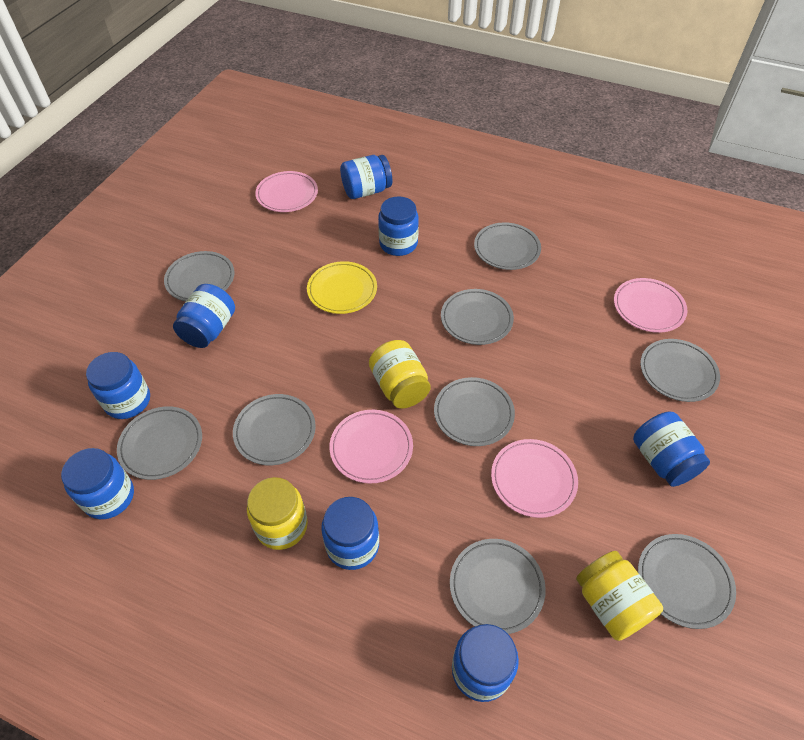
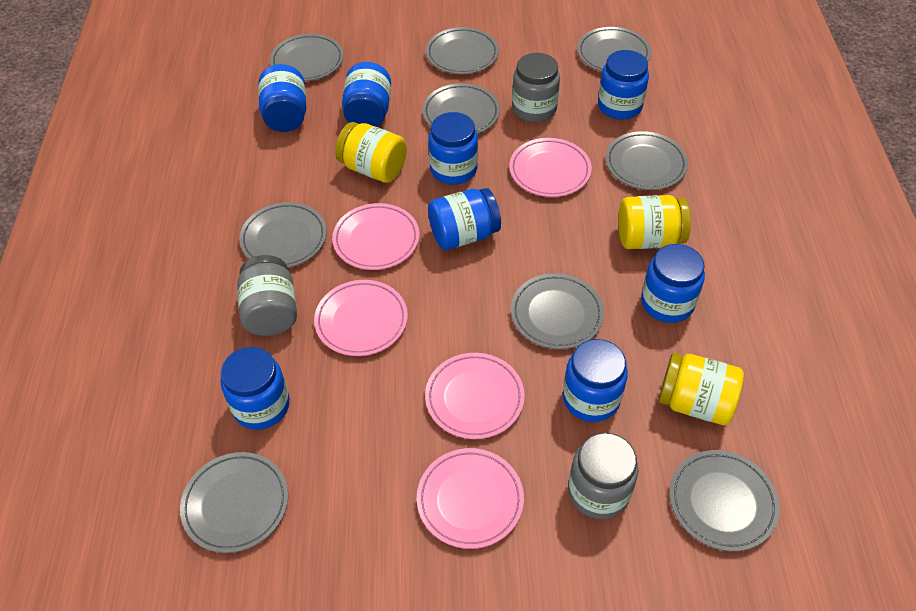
grey jar: 0 -> 3
pink plate: 4 -> 5
yellow plate: 1 -> 0

